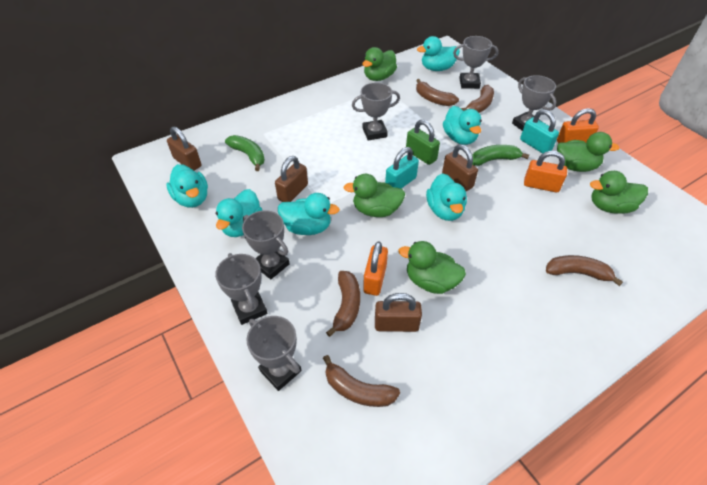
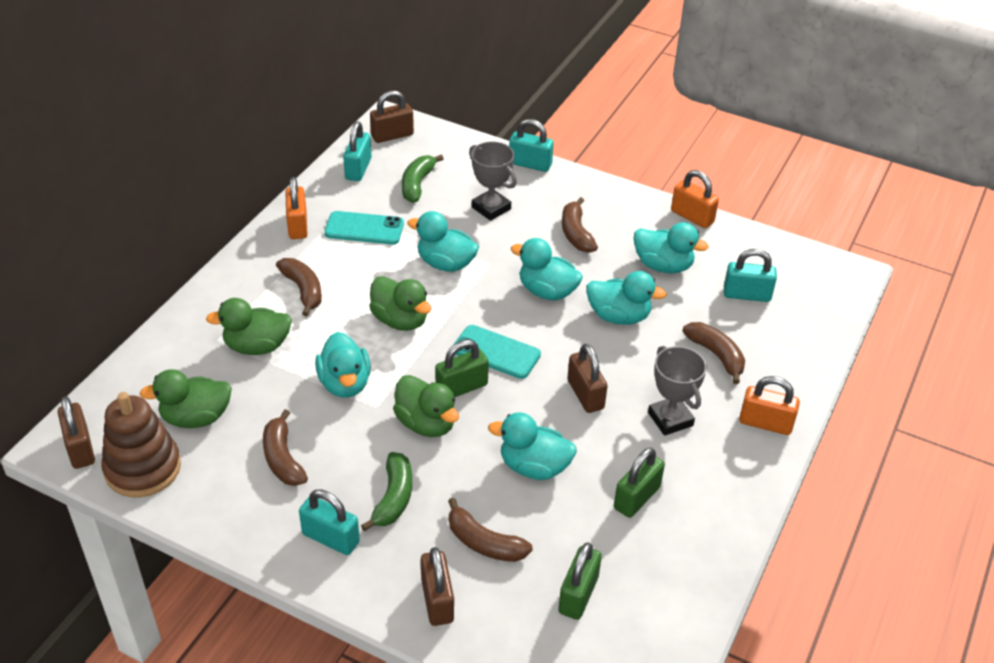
brown stacking toy: 0 -> 1
green duck: 5 -> 4
green padlock: 1 -> 3
grey trophy: 6 -> 2
turquoise padlock: 2 -> 4
turquoise phone: 0 -> 2

